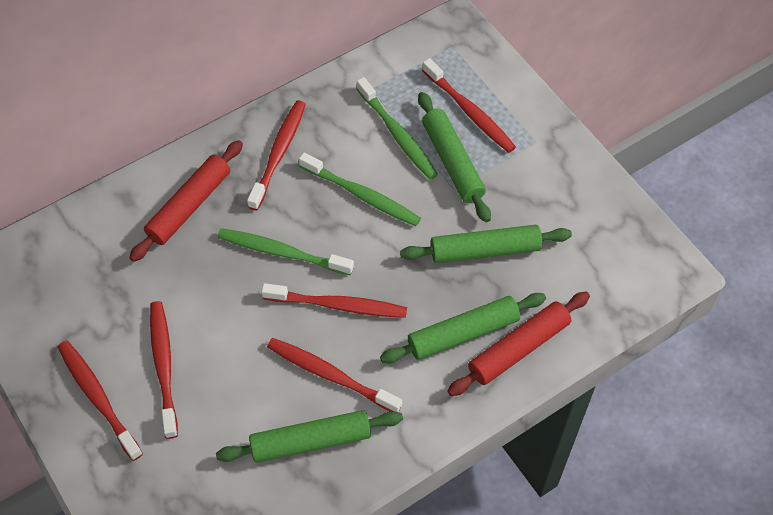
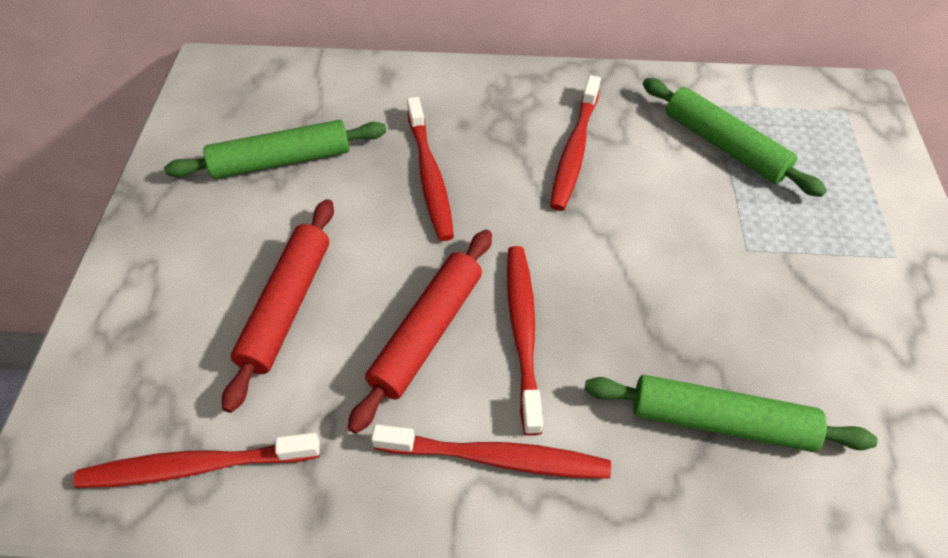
green rolling pin: 4 -> 3
green toothbrush: 3 -> 0
red toothbrush: 6 -> 5

